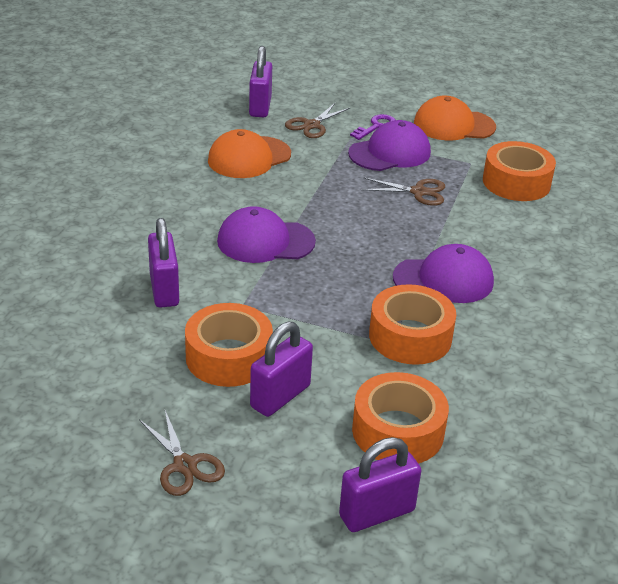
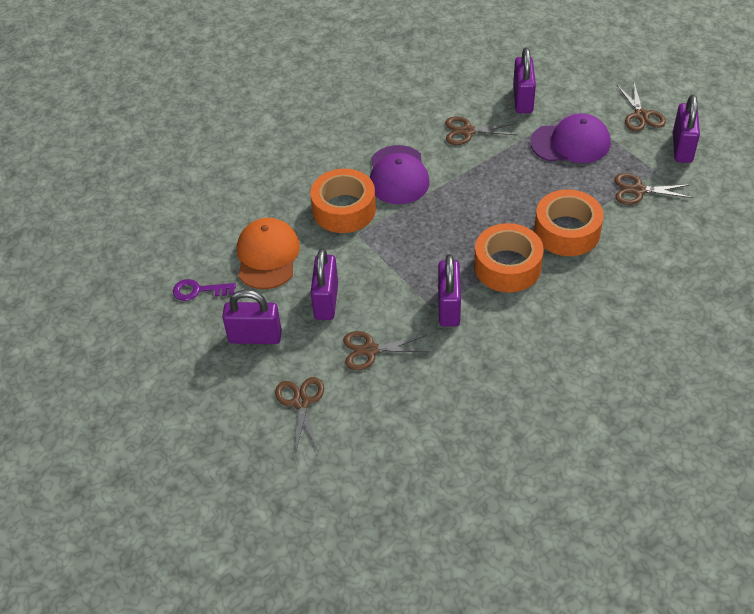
brown scissors: 3 -> 5
orange cap: 2 -> 1
orange tape: 4 -> 3
purple cap: 3 -> 2
purple padlock: 4 -> 5

